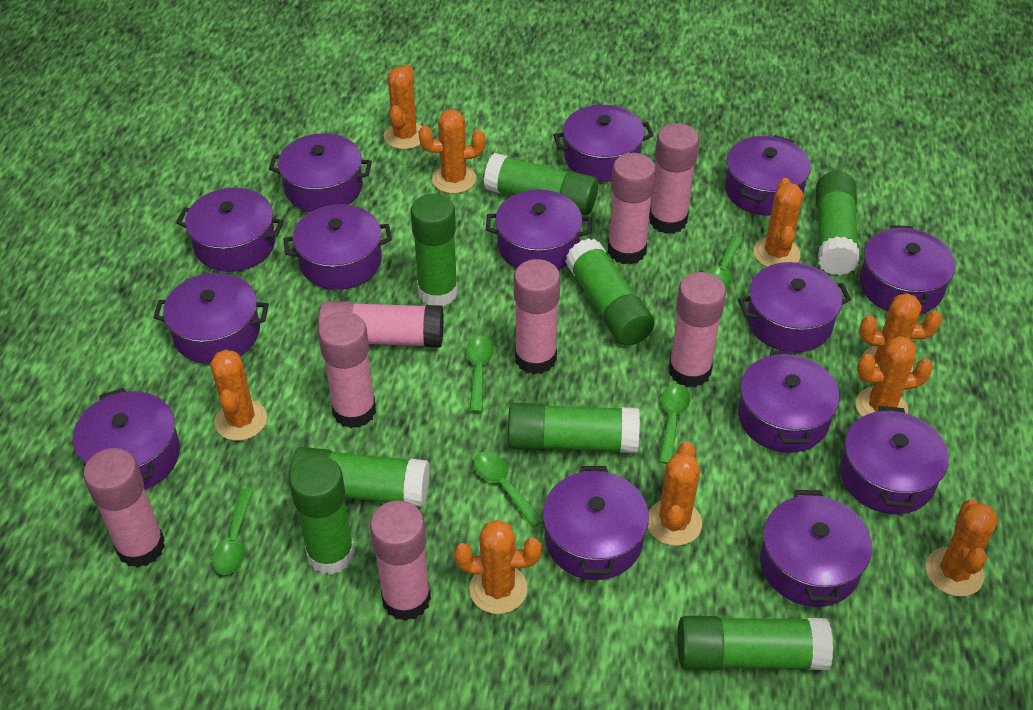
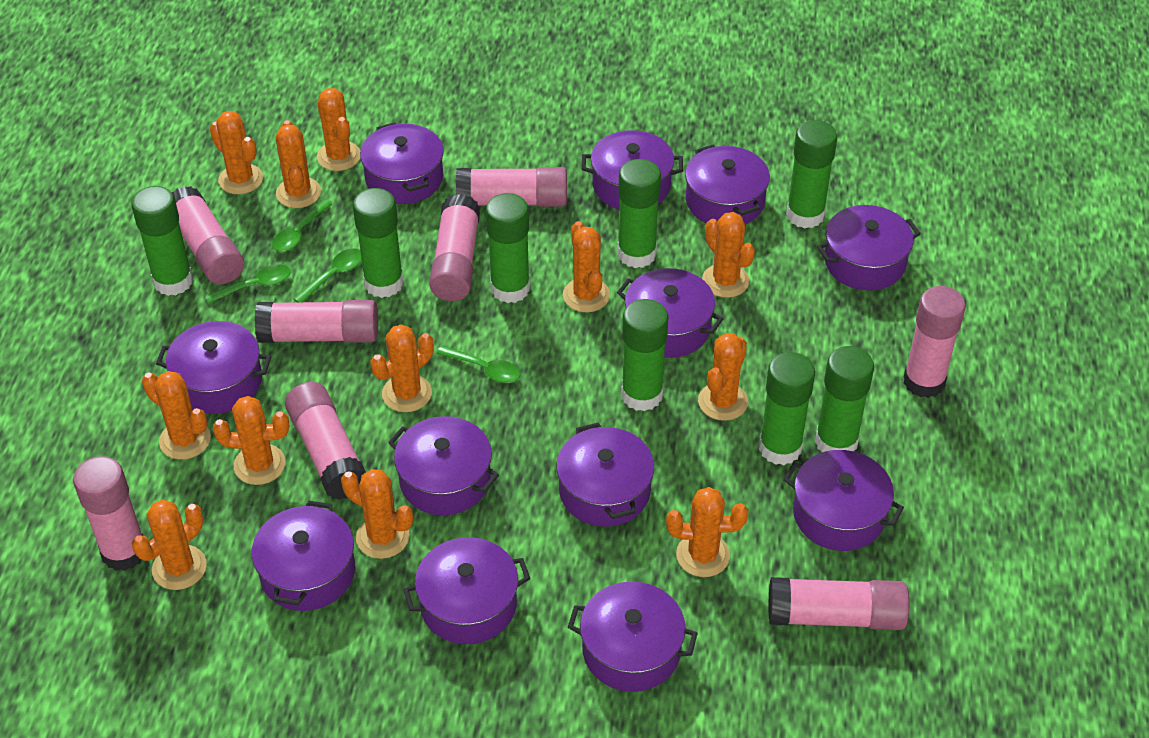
green spoon: 5 -> 4
orange cactus: 9 -> 12
purple pot: 14 -> 12

